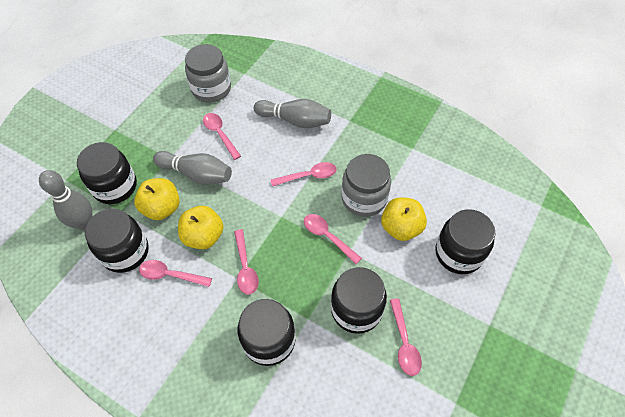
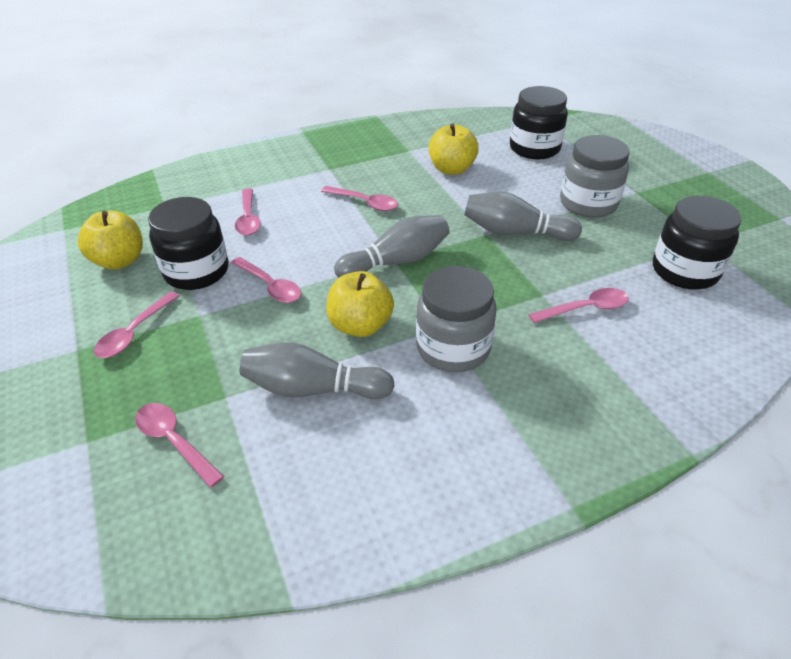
black jar: 5 -> 3

